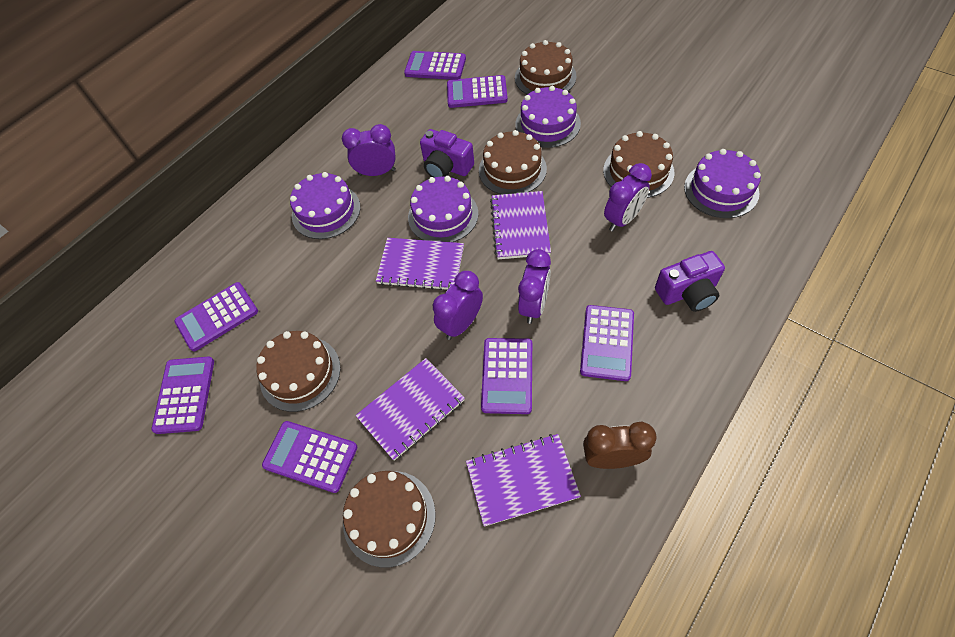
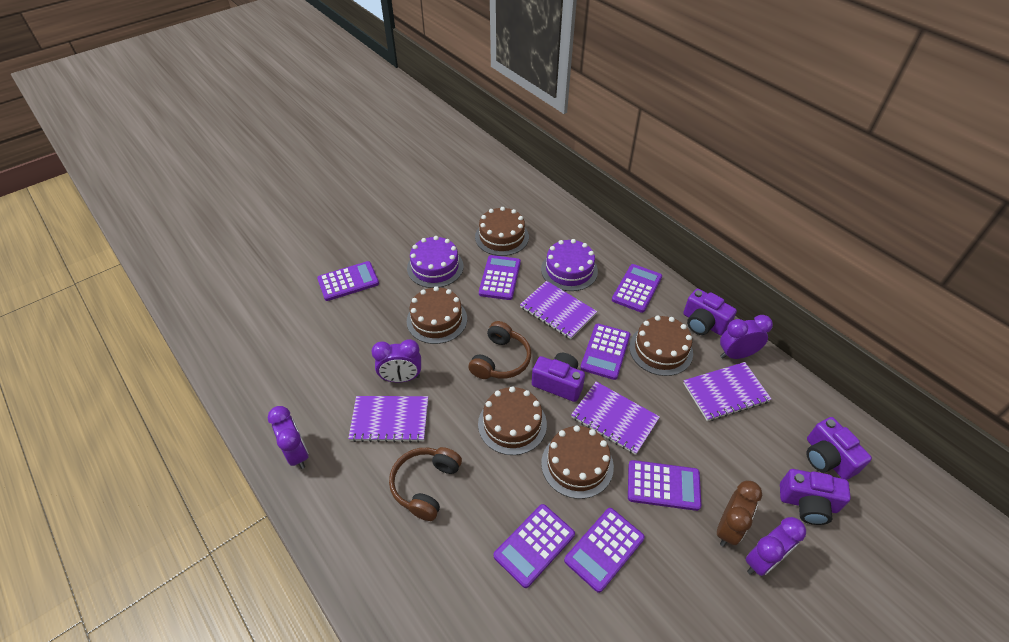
brown headphones: 0 -> 2
purple cake: 4 -> 2
purple camera: 2 -> 4

